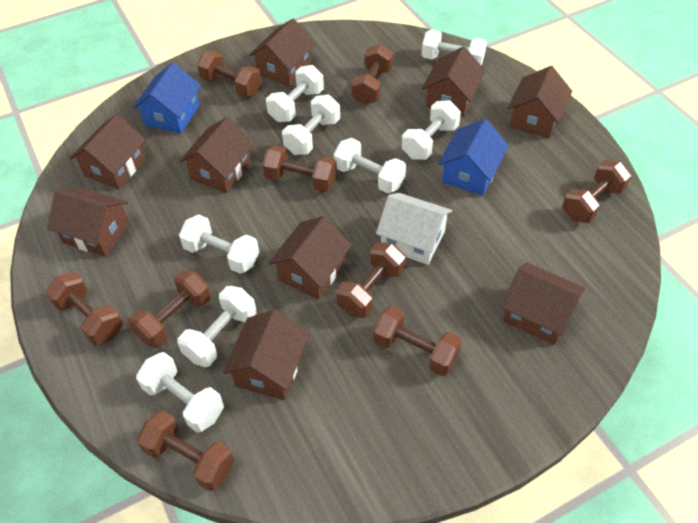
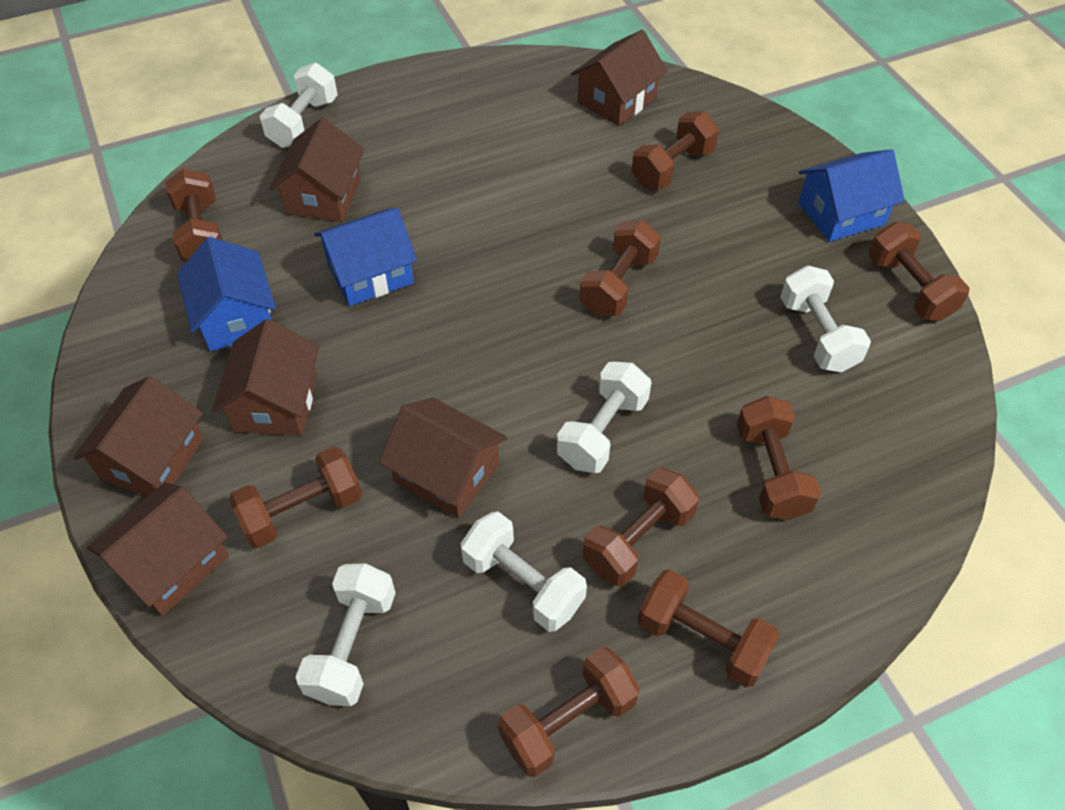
blue house: 2 -> 3
brown house: 9 -> 6
white dumbbell: 8 -> 5
white house: 1 -> 0

